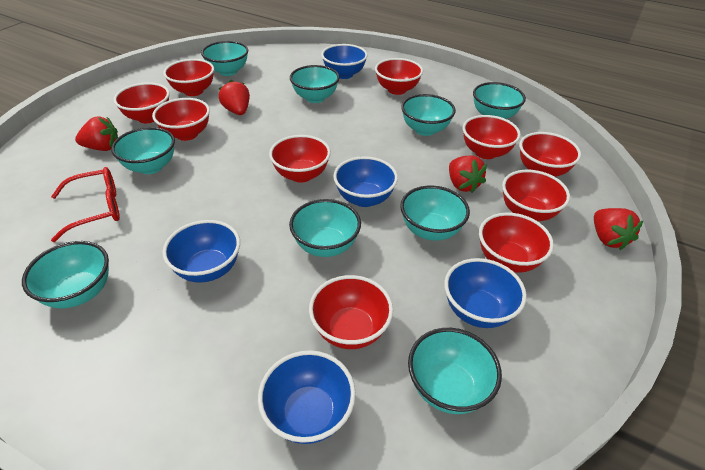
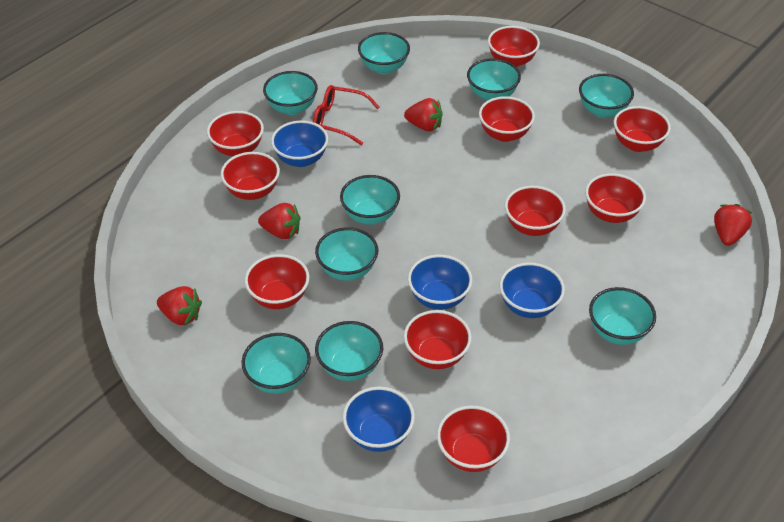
blue bowl: 5 -> 4

